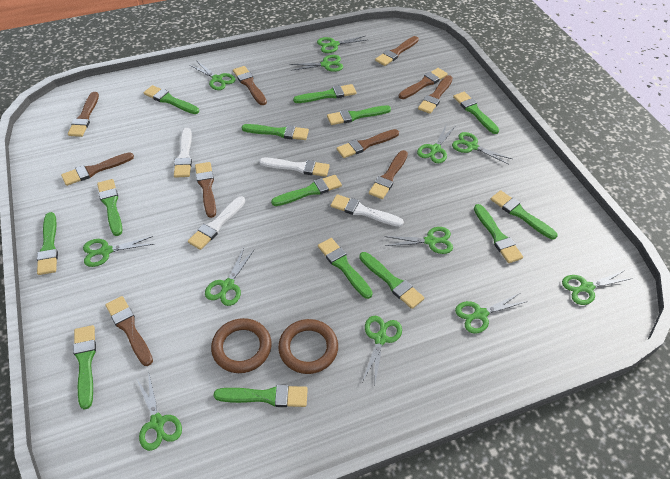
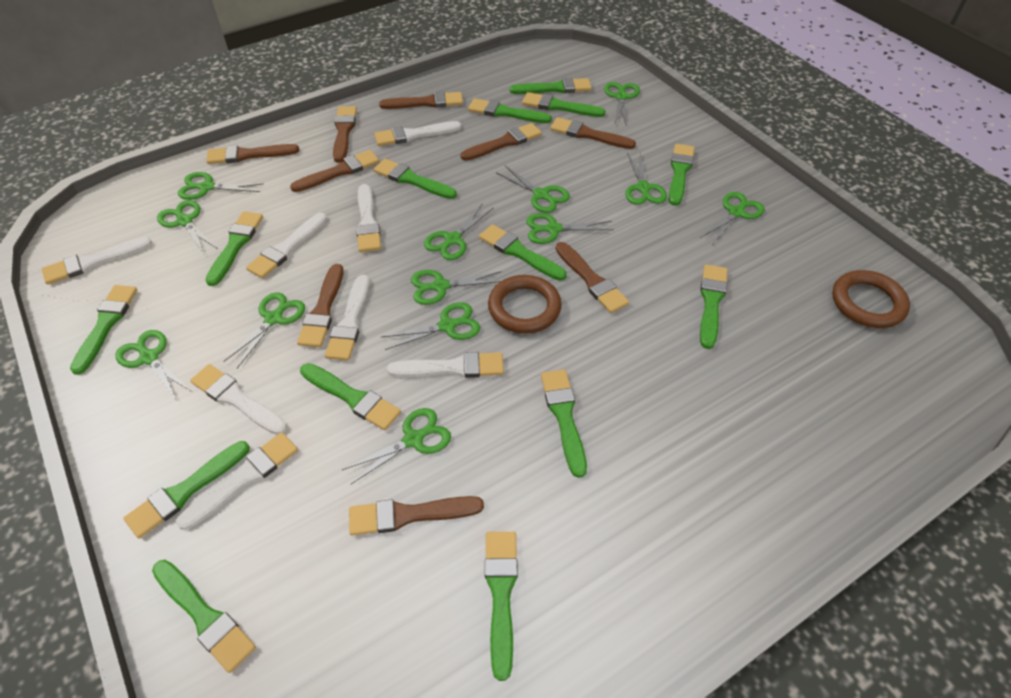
brown brush: 10 -> 9
green scissors: 12 -> 13
white brush: 4 -> 8

